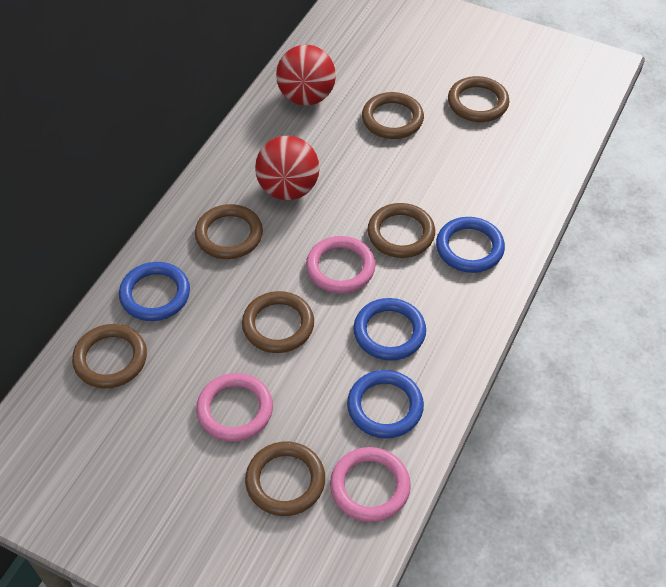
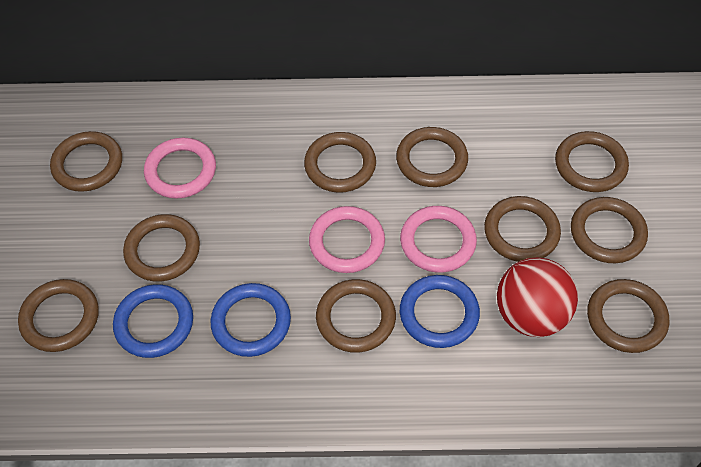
blue ring: 4 -> 3
brown ring: 7 -> 10
red ball: 2 -> 1

